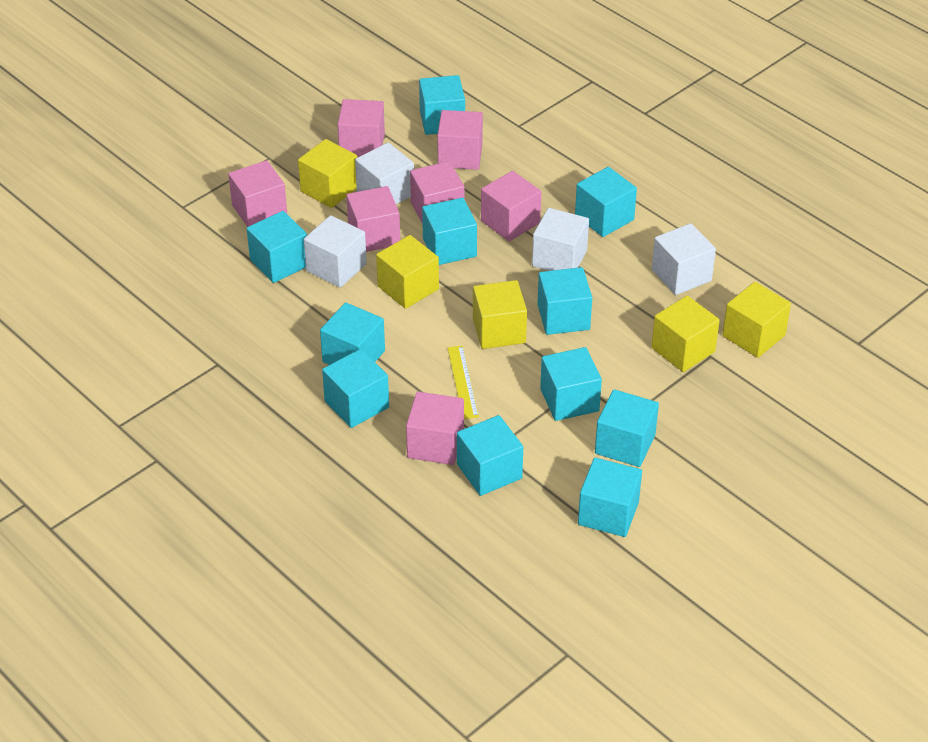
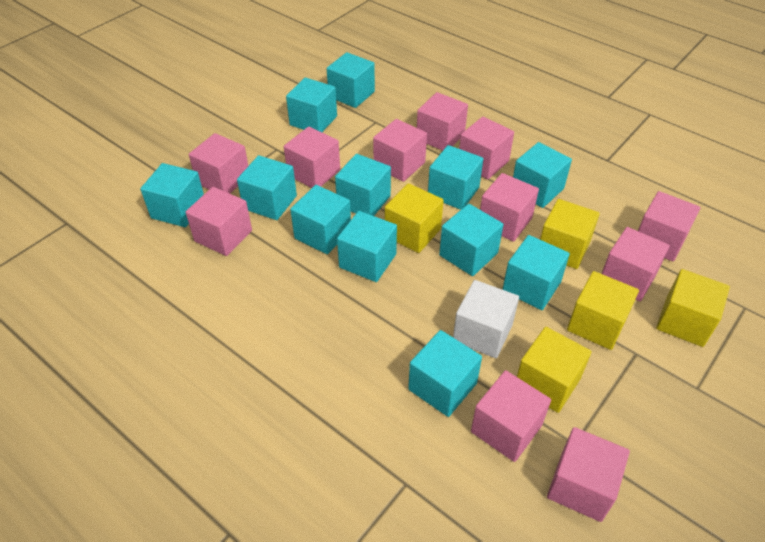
pink cube: 7 -> 11
turquoise cube: 11 -> 12
white cube: 4 -> 1
yellow ruler: 1 -> 0

